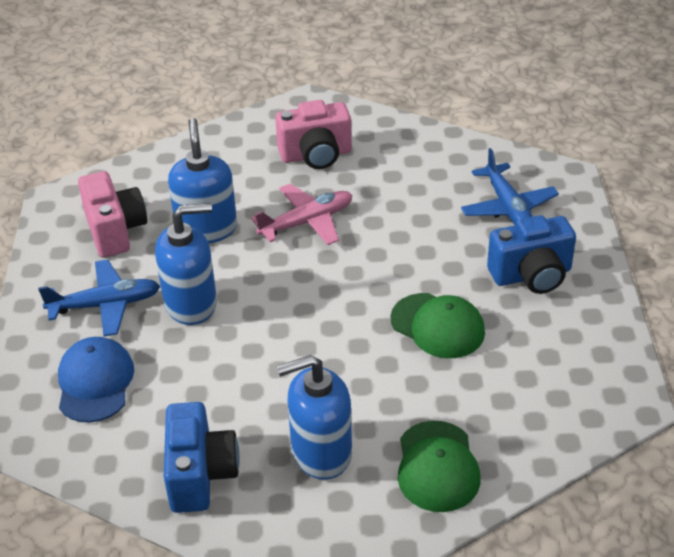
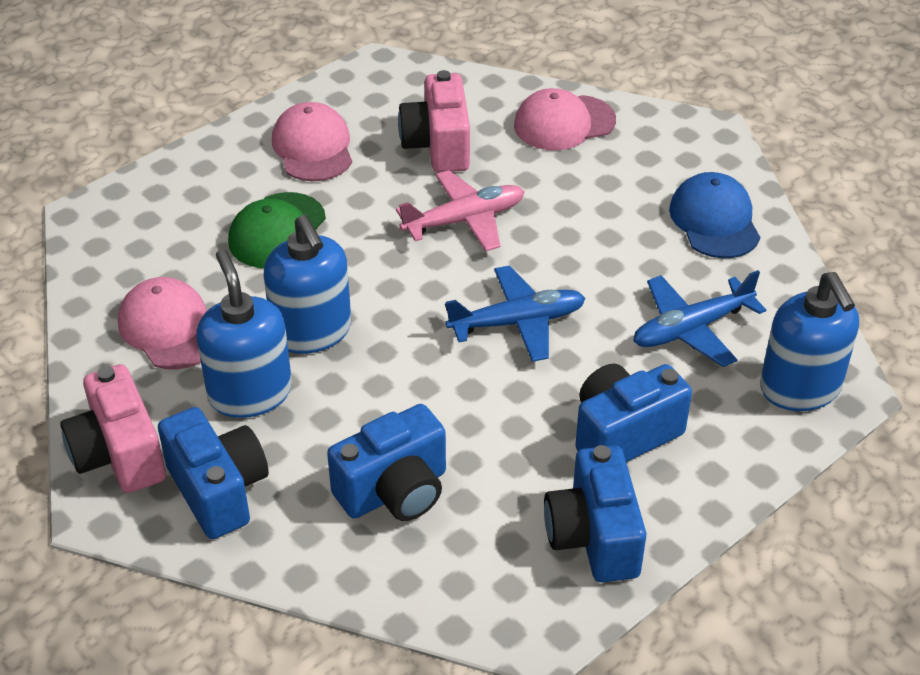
blue camera: 2 -> 4
green cap: 2 -> 1
pink cap: 0 -> 3

